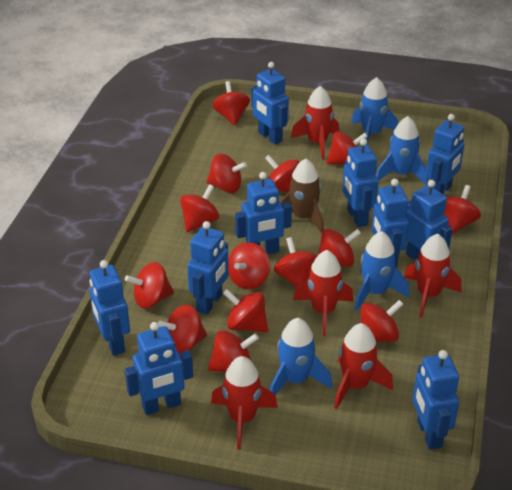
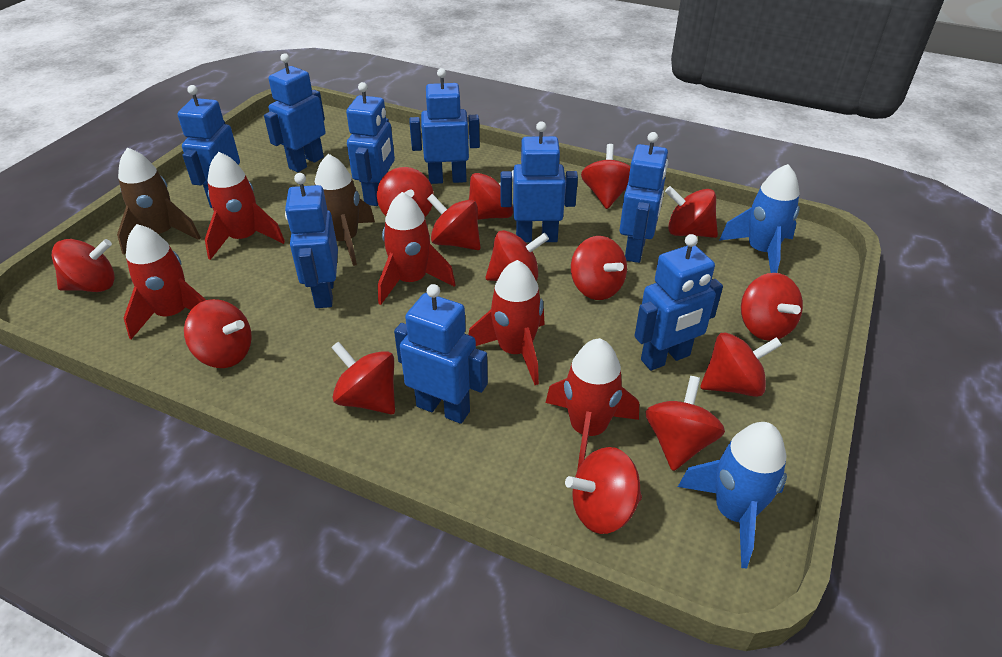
blue robot: 10 -> 9
blue rocket: 4 -> 2
brown rocket: 1 -> 2

